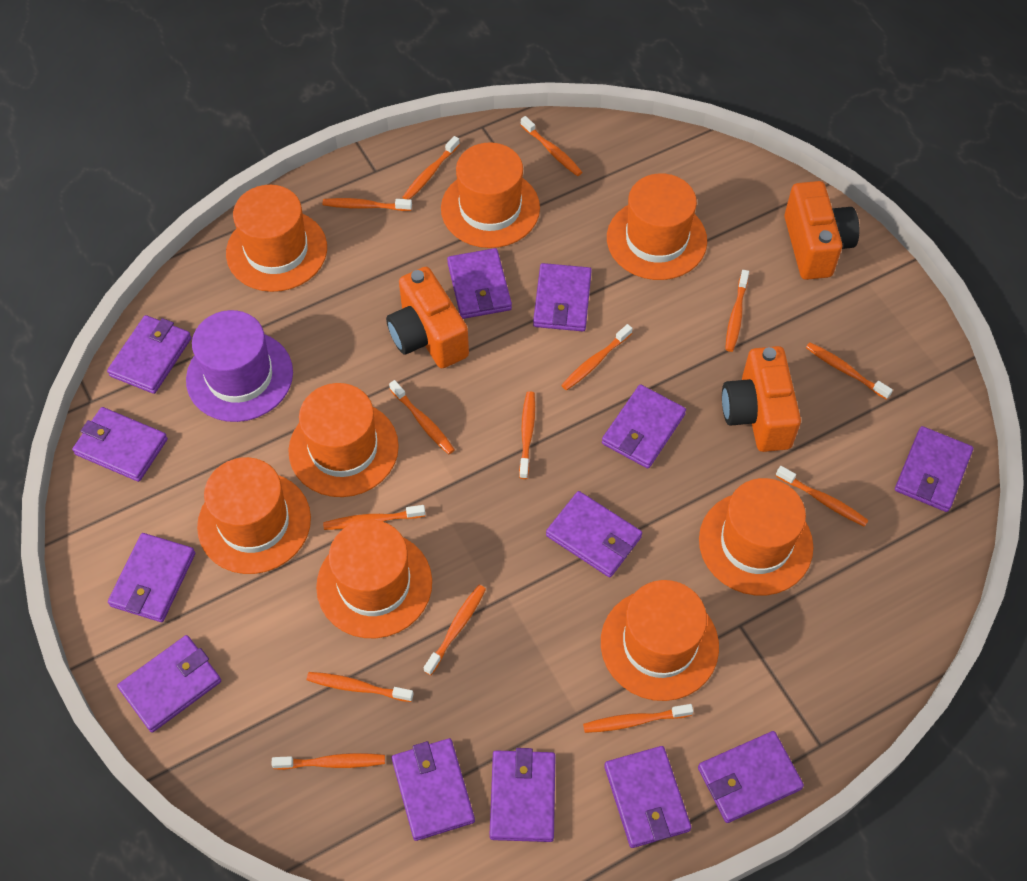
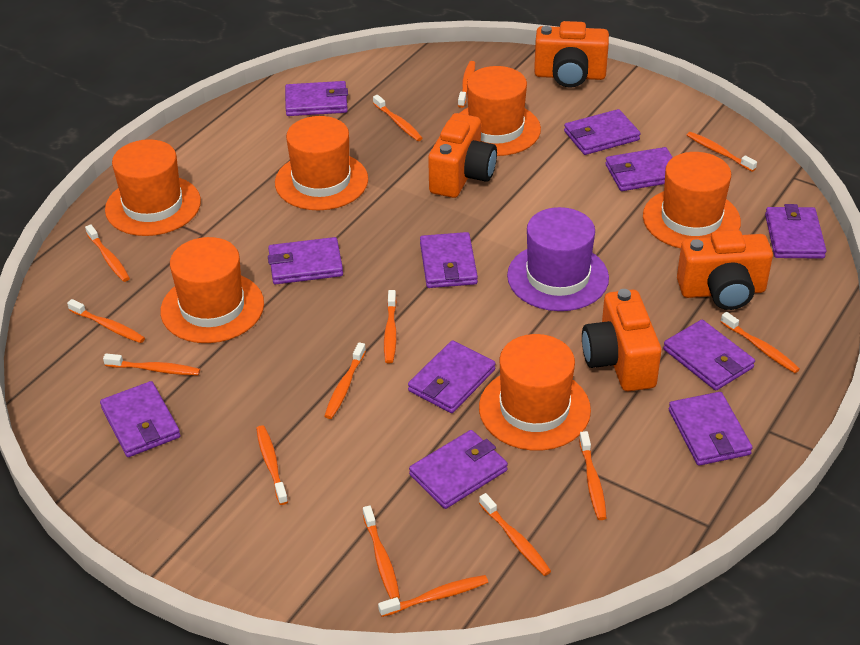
orange camera: 3 -> 4
orange hat: 8 -> 6
purple wallet: 13 -> 11

